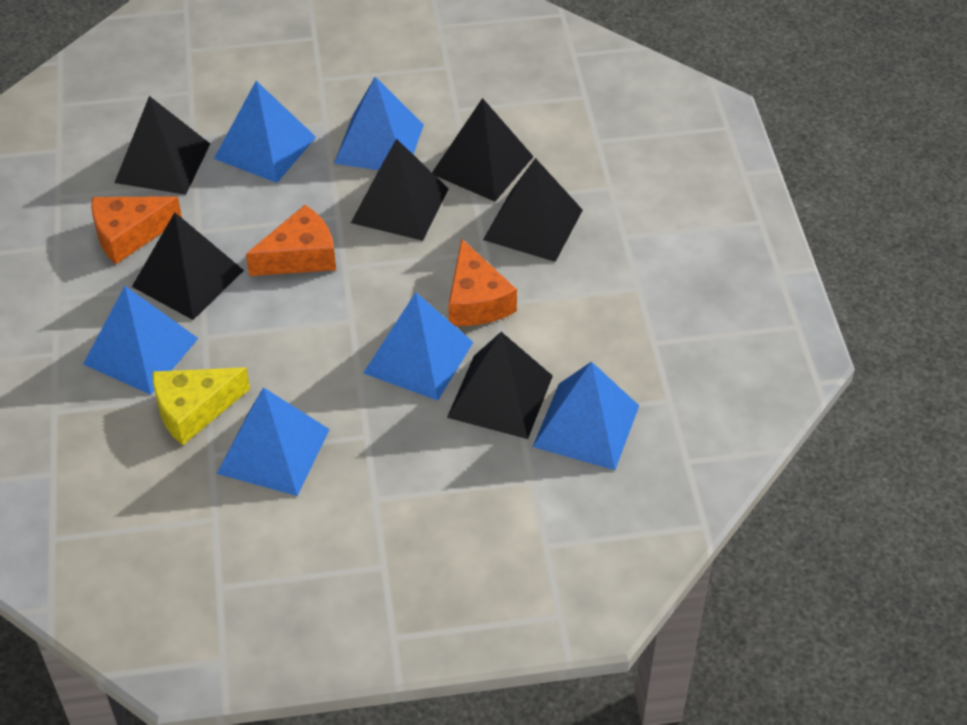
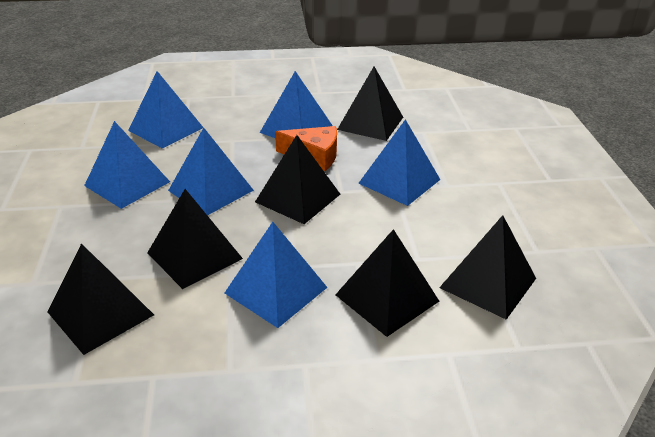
orange cheese: 3 -> 1
yellow cheese: 1 -> 0

